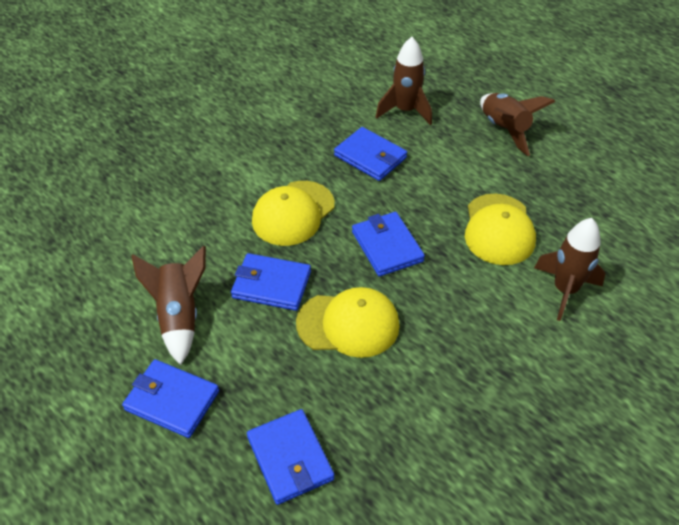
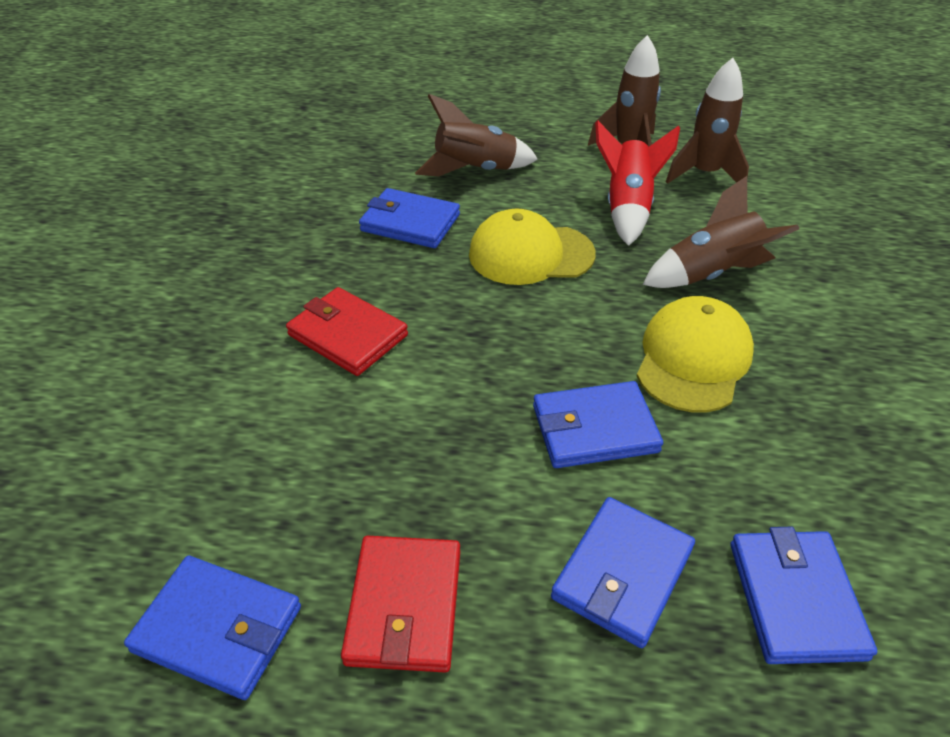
red rocket: 0 -> 1
red wallet: 0 -> 2
yellow cap: 3 -> 2

